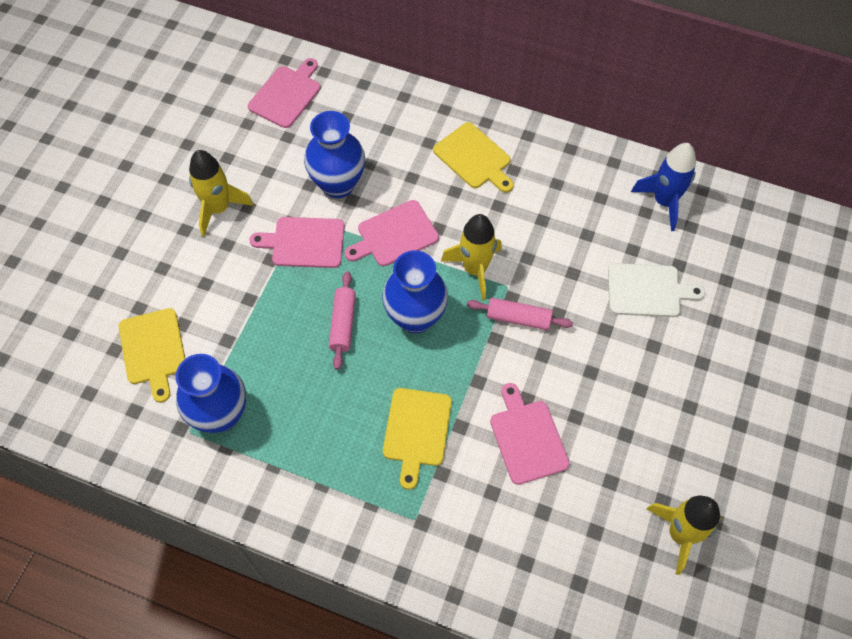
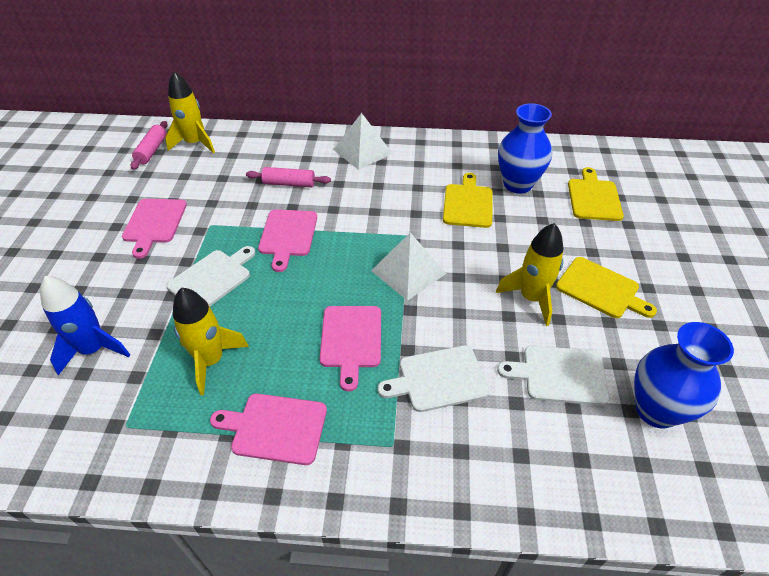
blue vase: 3 -> 2
white cutting board: 1 -> 3
white pyramid: 0 -> 2

